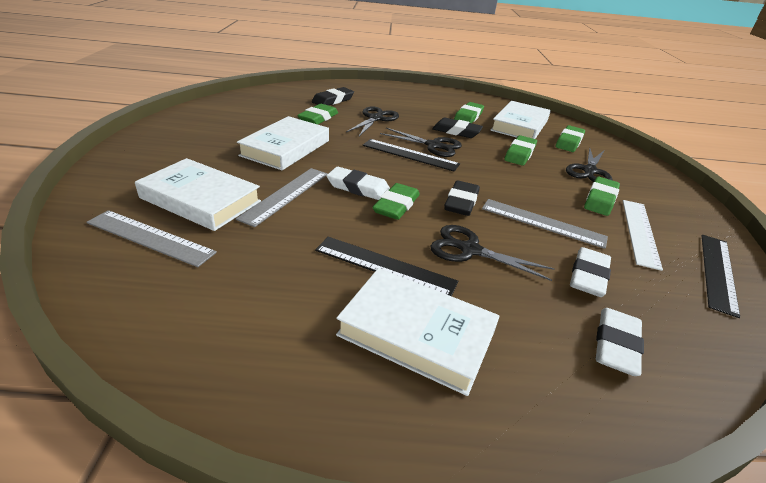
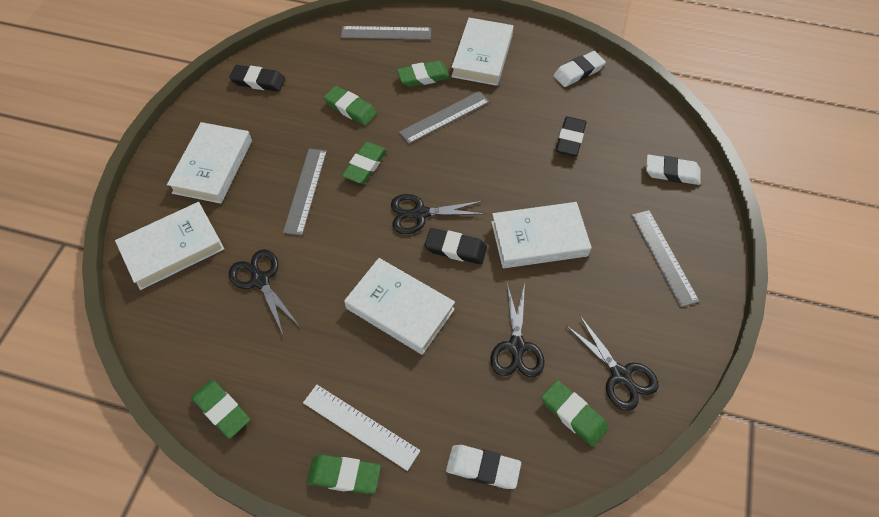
black ruler: 3 -> 0
grey ruler: 3 -> 4
white book: 4 -> 5

